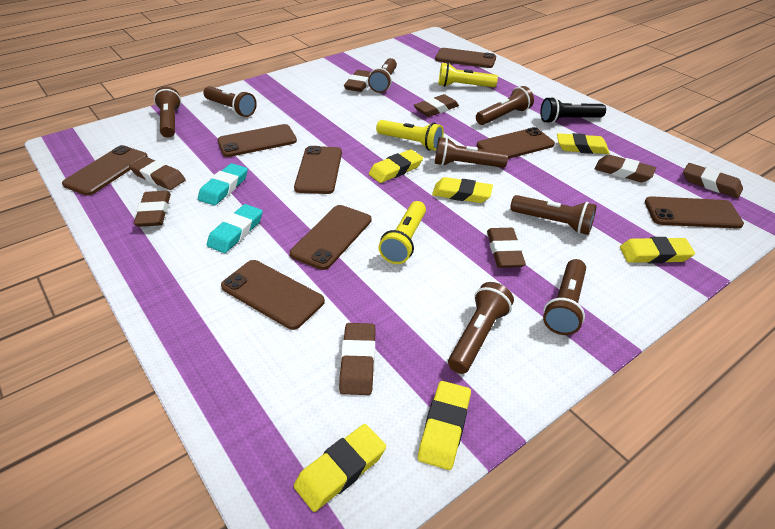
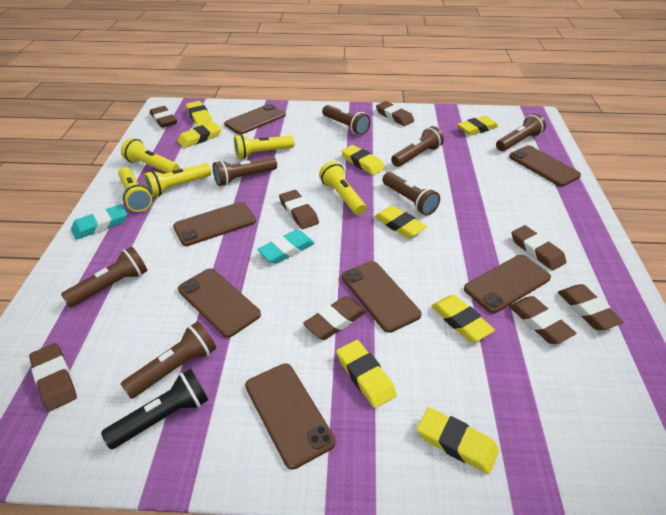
brown flashlight: 8 -> 7
brown phone: 8 -> 7
yellow eraser: 6 -> 8
yellow flashlight: 3 -> 5

